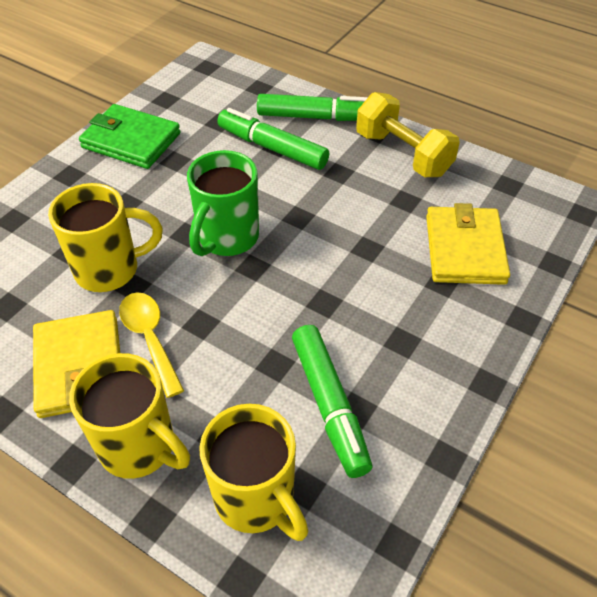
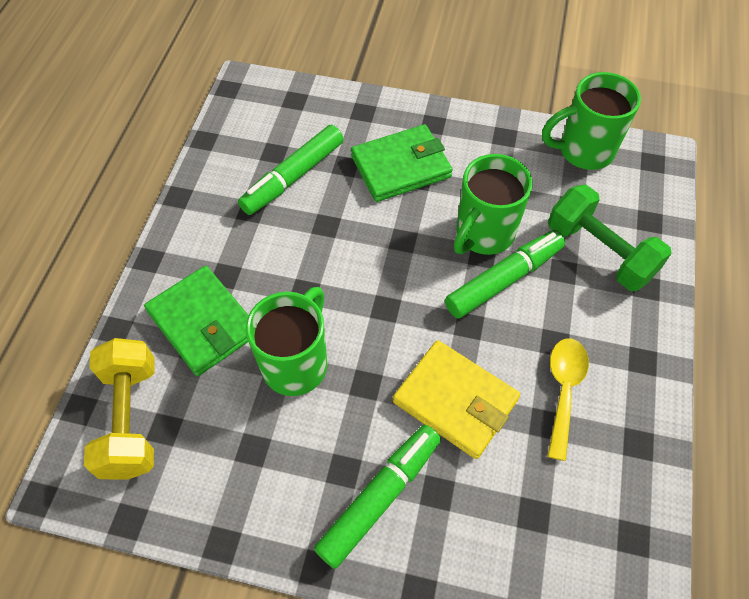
green dumbbell: 0 -> 1
green mug: 1 -> 3
green wallet: 1 -> 2
yellow mug: 3 -> 0
yellow wallet: 2 -> 1

